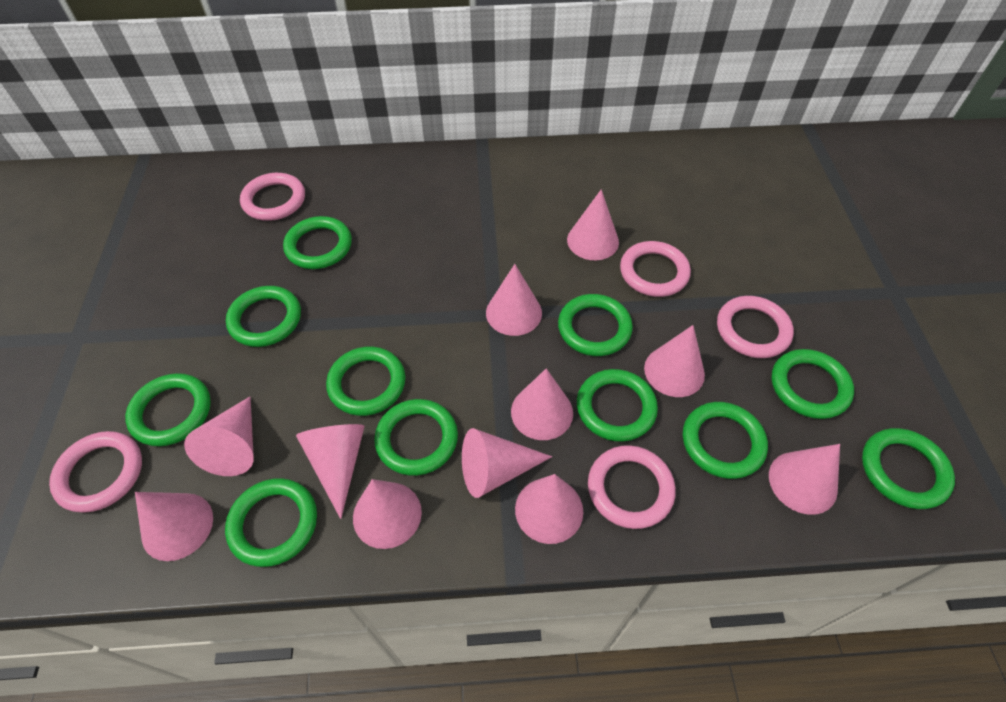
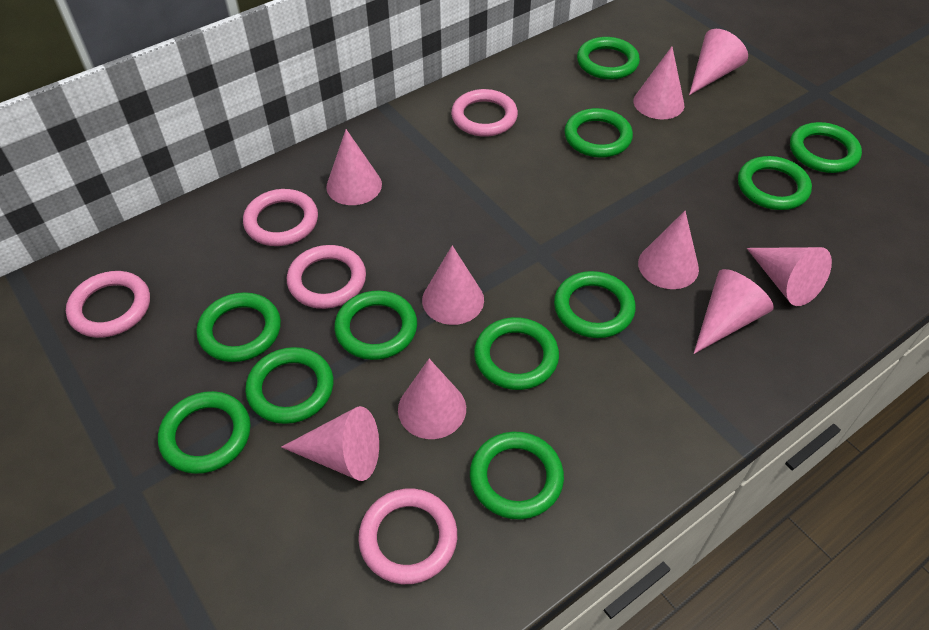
pink cone: 11 -> 9

